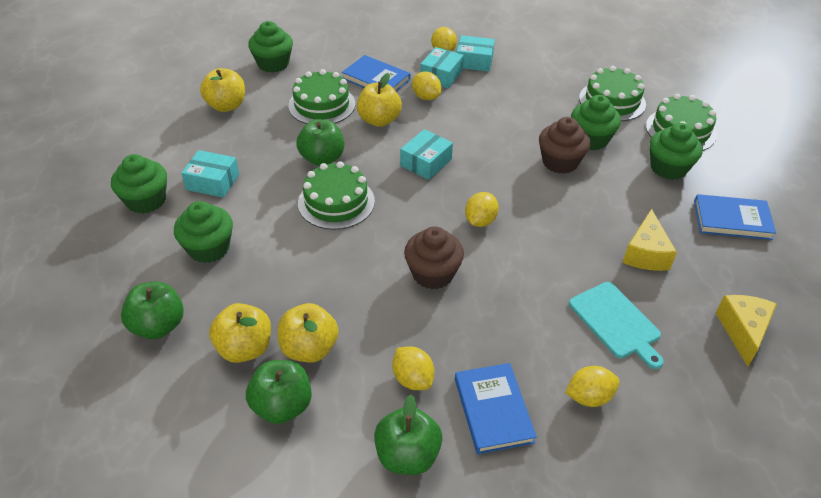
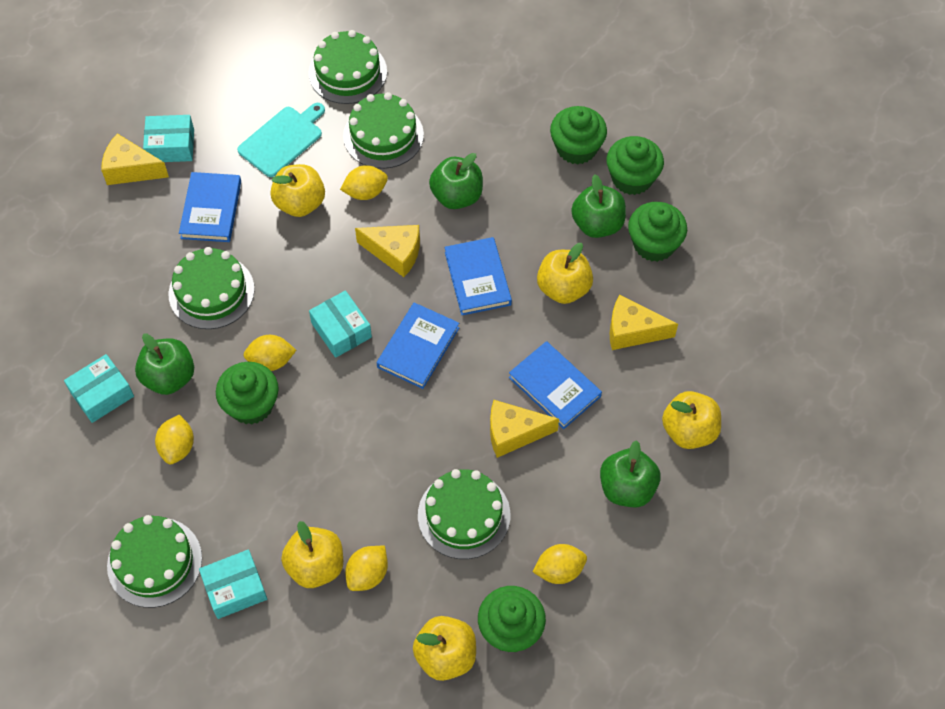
blue book: 3 -> 4
brown cupcake: 2 -> 0
green cake: 4 -> 5
yellow apple: 4 -> 5
yellow cheese: 2 -> 4

